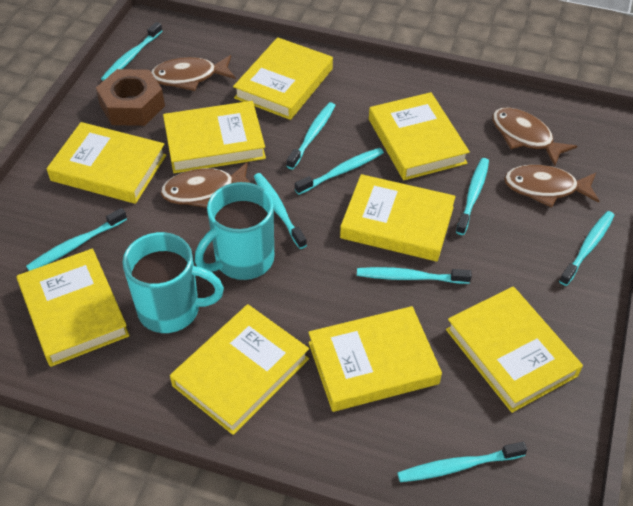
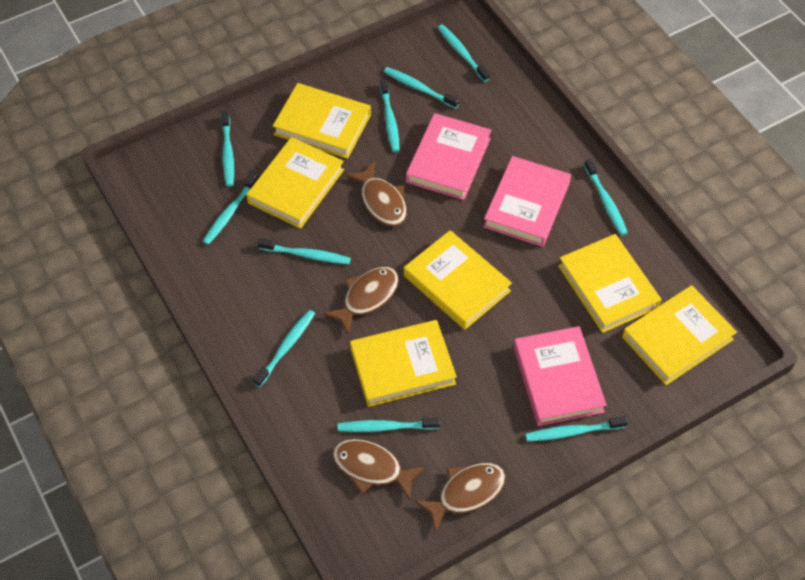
brown nut: 1 -> 0
pink book: 0 -> 3
turquoise mug: 2 -> 0
turquoise toothbrush: 9 -> 10
yellow book: 9 -> 6

